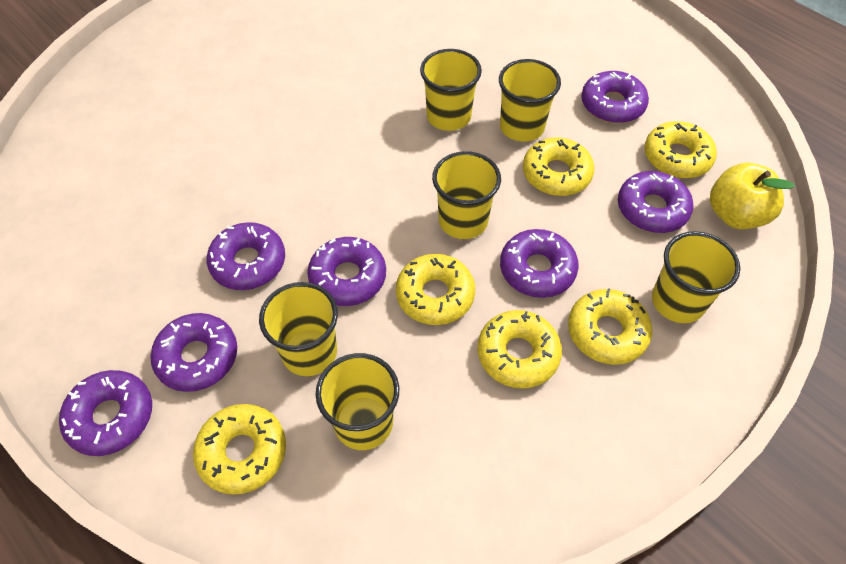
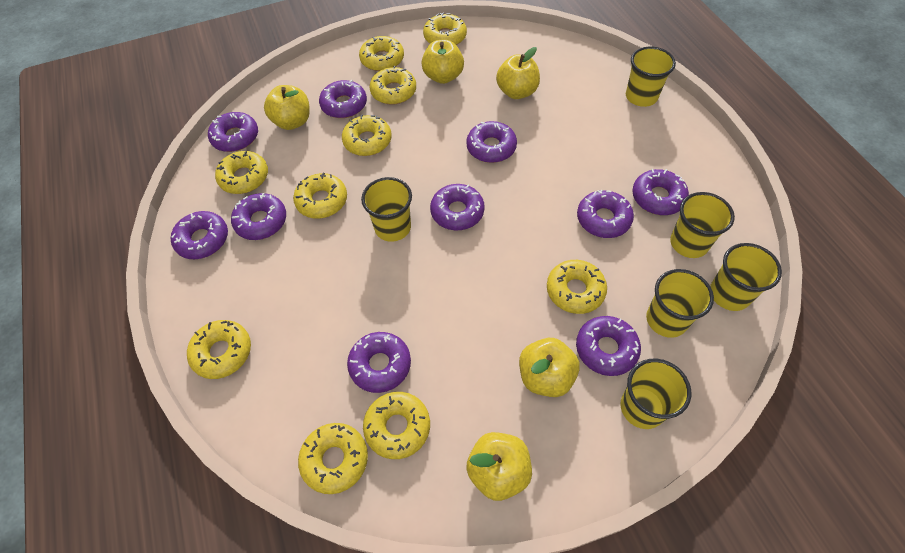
purple donut: 7 -> 10
yellow apple: 1 -> 5
yellow donut: 6 -> 10

